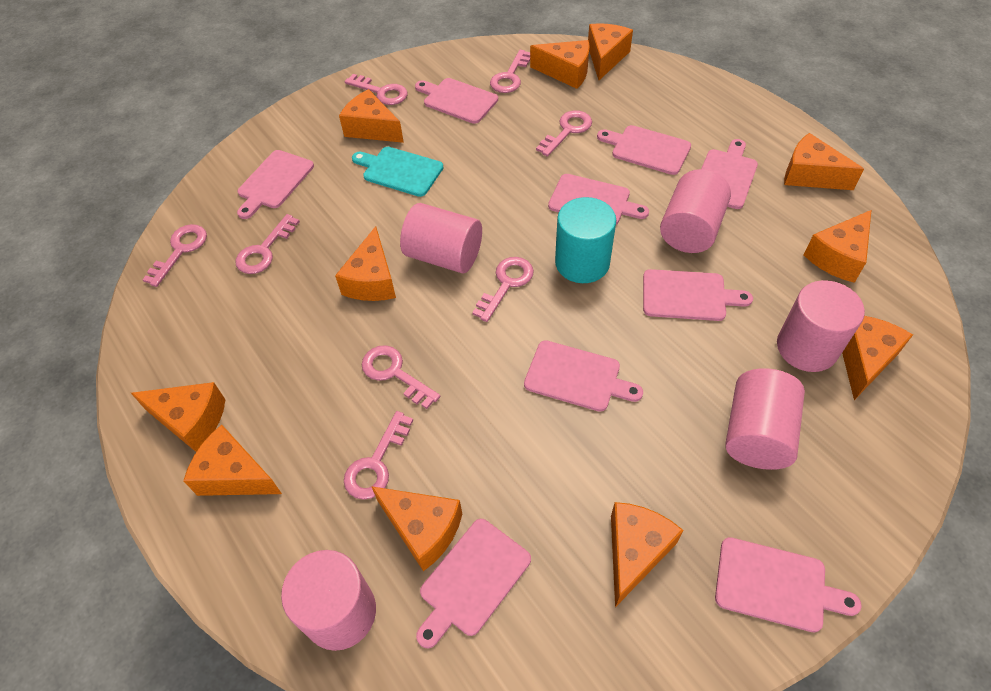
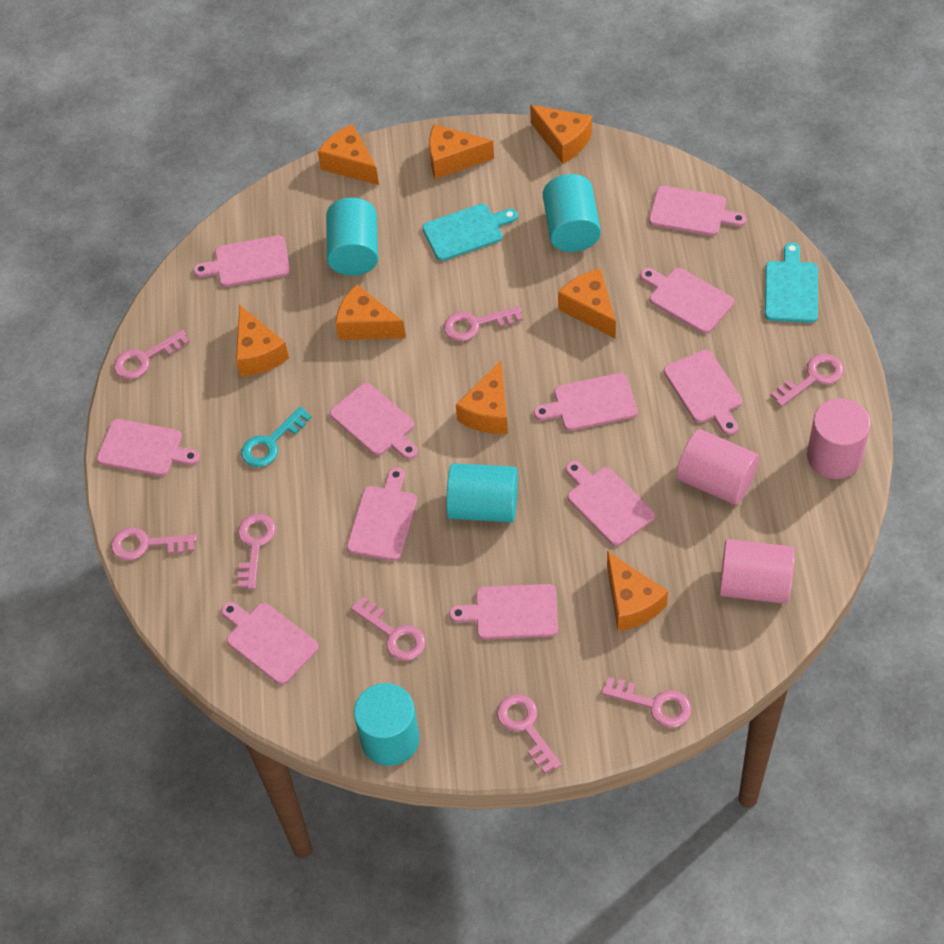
orange cheese: 11 -> 8
pink cutting board: 9 -> 11
pink cylinder: 5 -> 3
turquoise cutting board: 1 -> 2
turquoise cylinder: 1 -> 4
turquoise key: 0 -> 1

